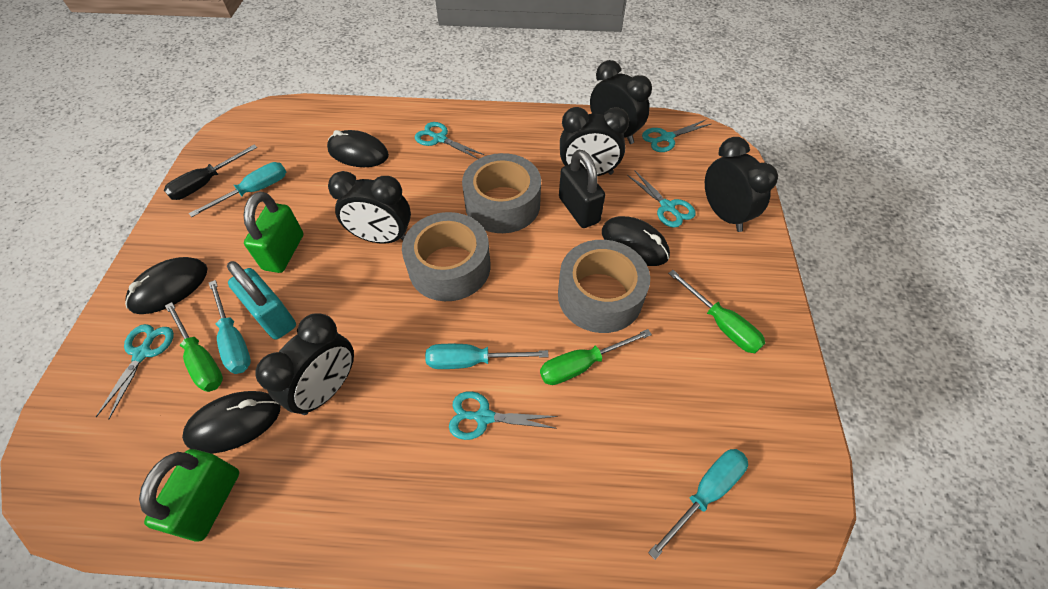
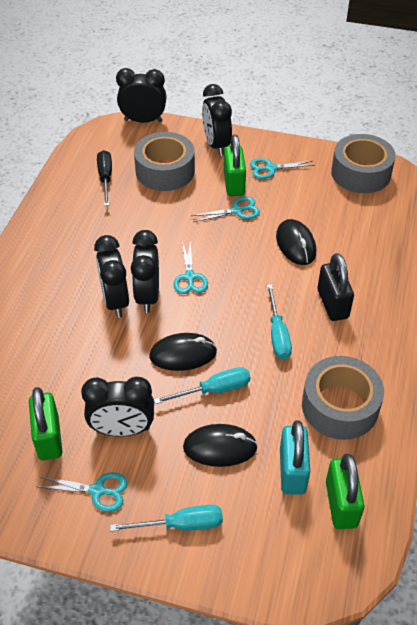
black mouse: 4 -> 3
green padlock: 2 -> 3
green screwdriver: 3 -> 0
turquoise scissors: 5 -> 4
turquoise screwdriver: 4 -> 3

